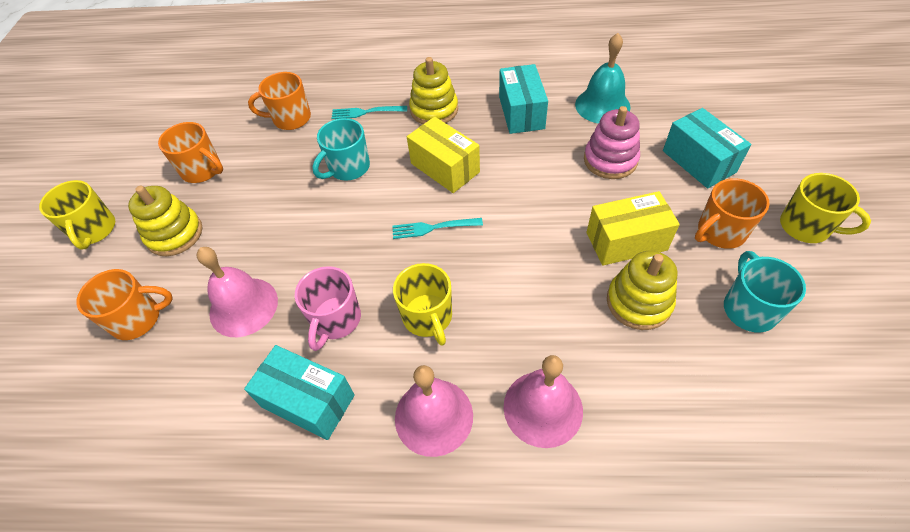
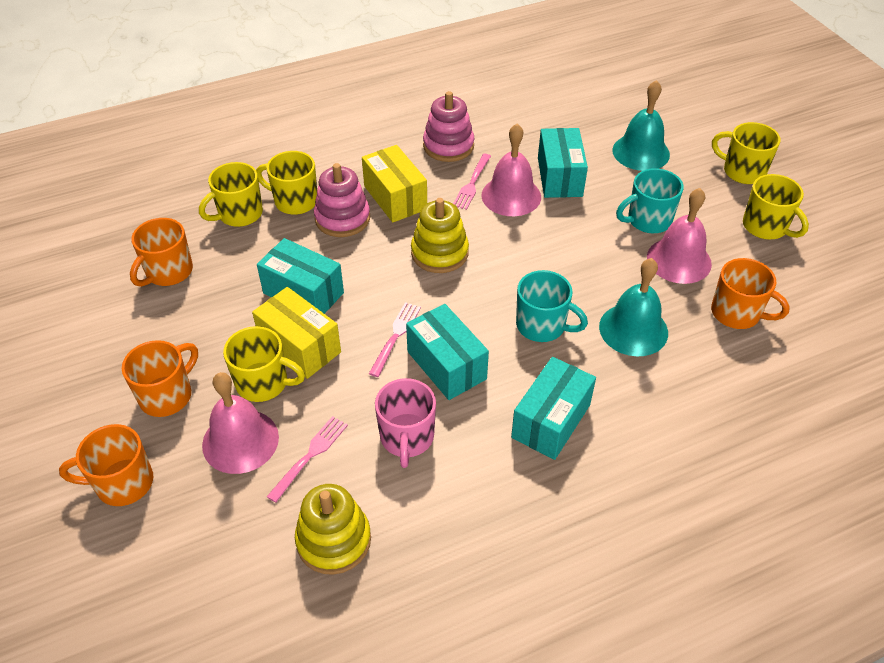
pink fork: 0 -> 3
pink stacking toy: 1 -> 2
turquoise bell: 1 -> 2
turquoise box: 3 -> 4
turquoise fork: 2 -> 0
yellow mug: 3 -> 5
yellow stacking toy: 3 -> 2

